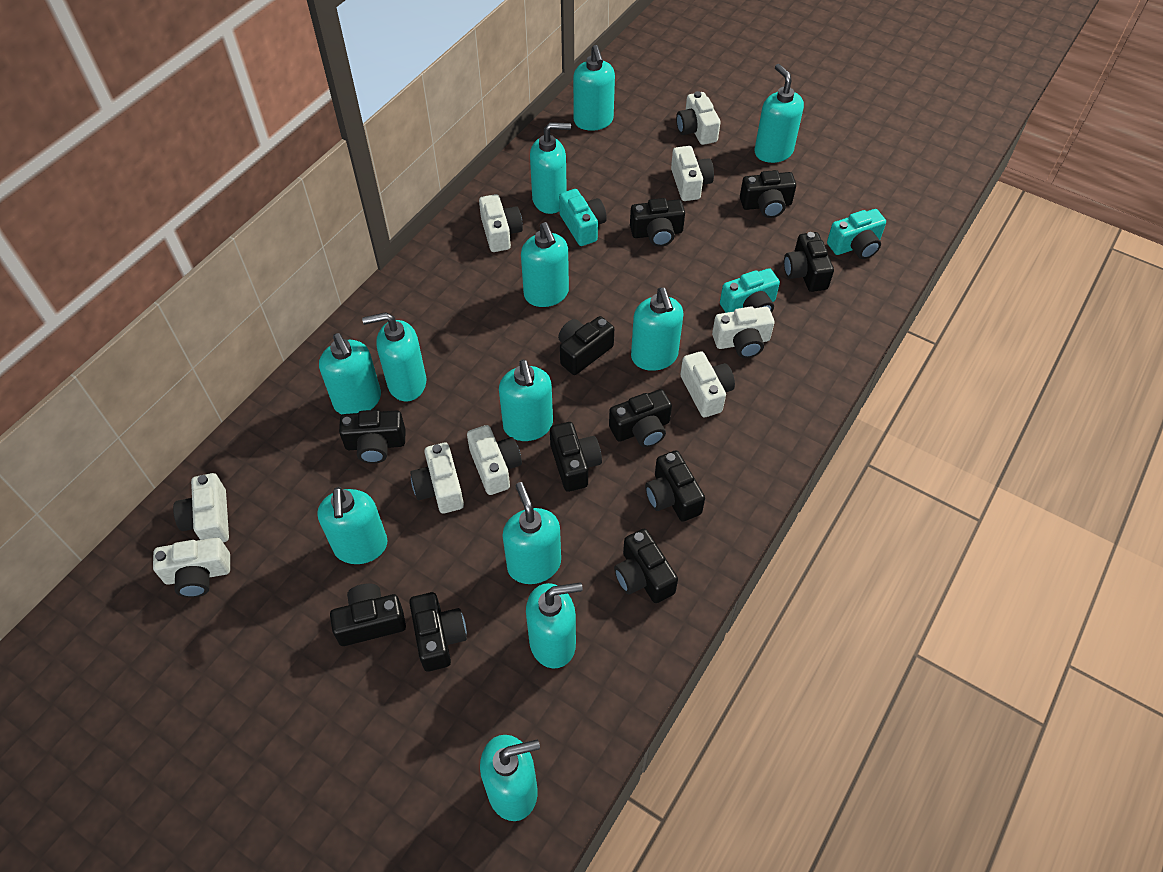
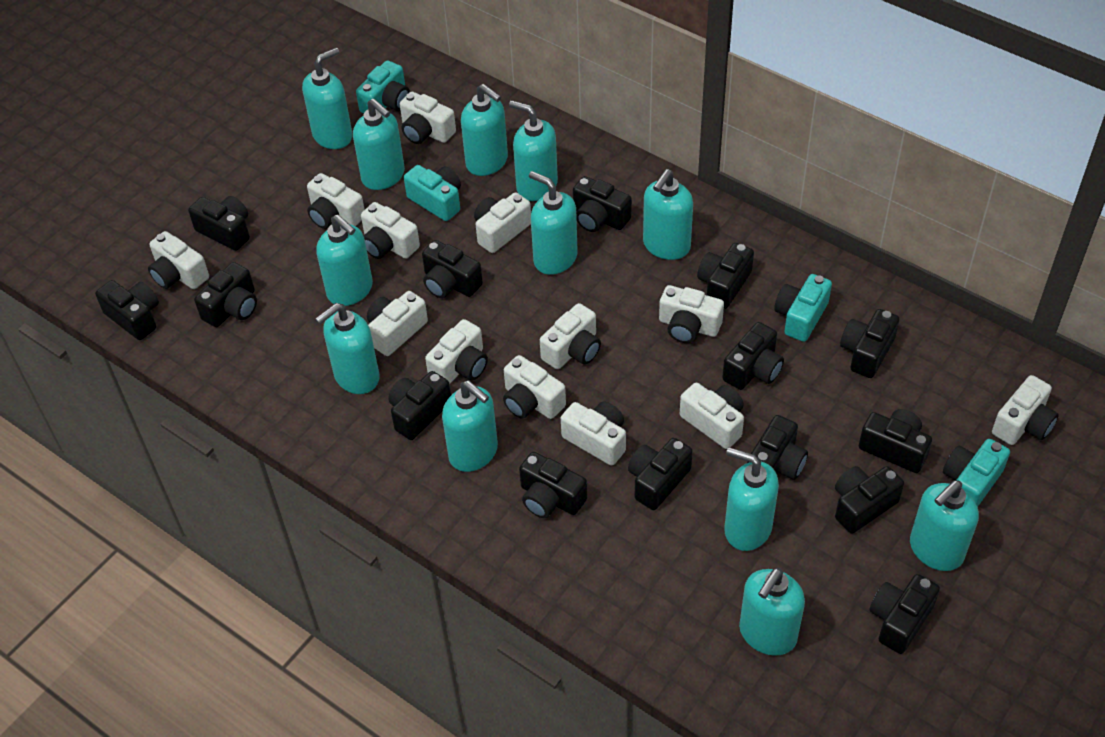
black camera: 11 -> 15
turquoise camera: 3 -> 4
white camera: 9 -> 13

